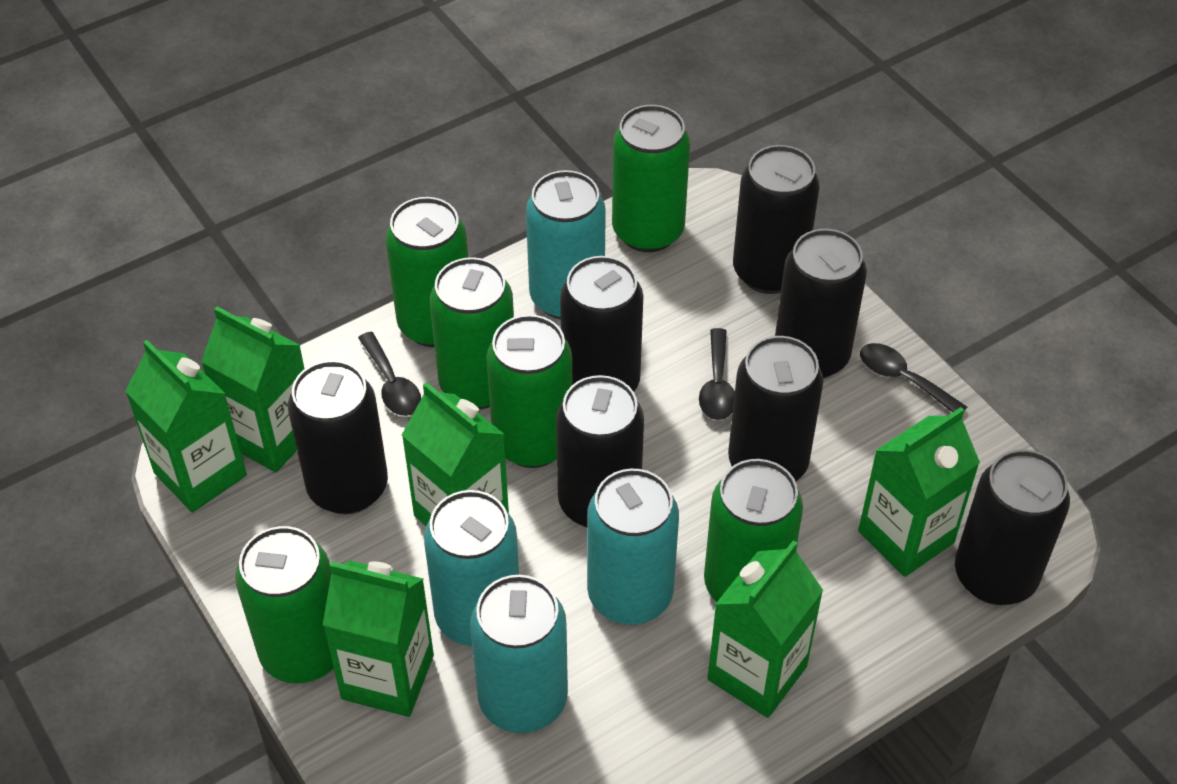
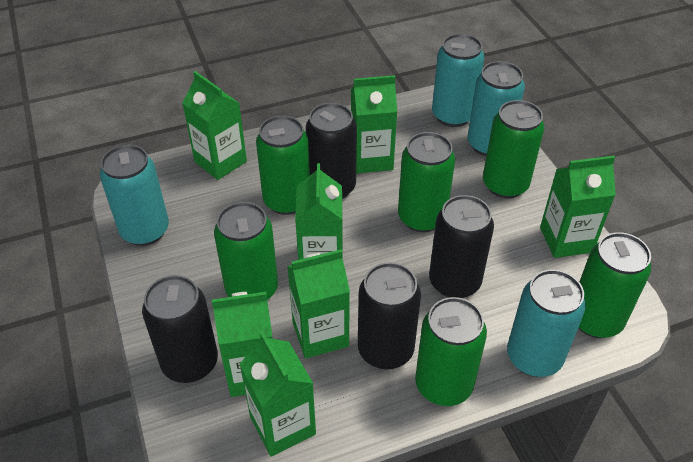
black can: 7 -> 4
black spoon: 3 -> 0
green carton: 6 -> 7

